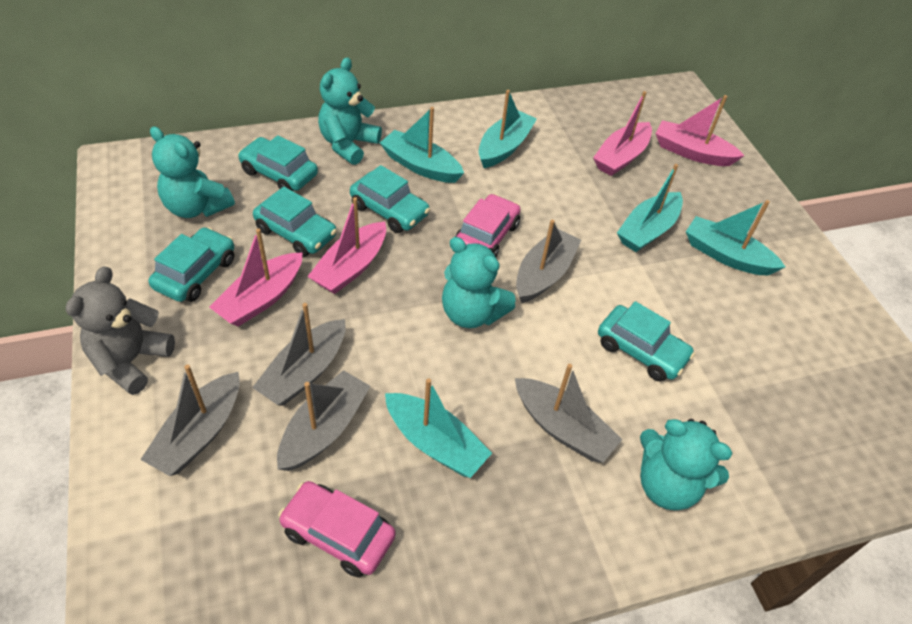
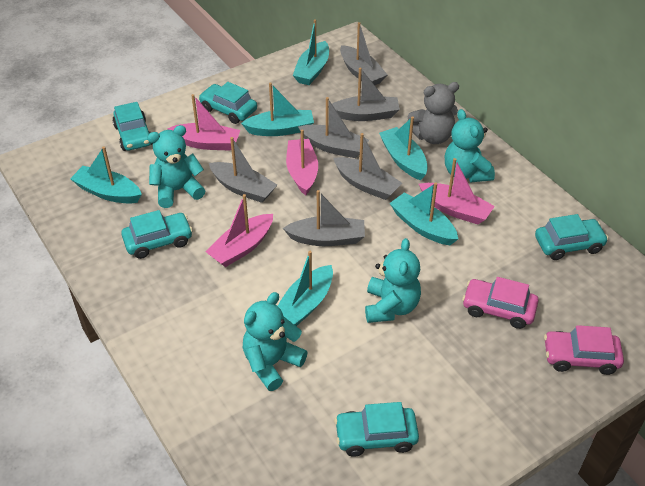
grey boat: 5 -> 6
turquoise boat: 5 -> 6

